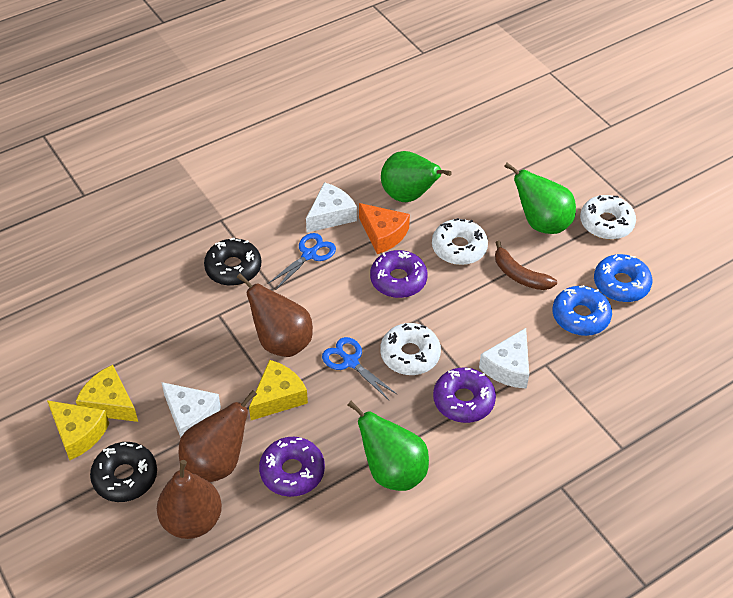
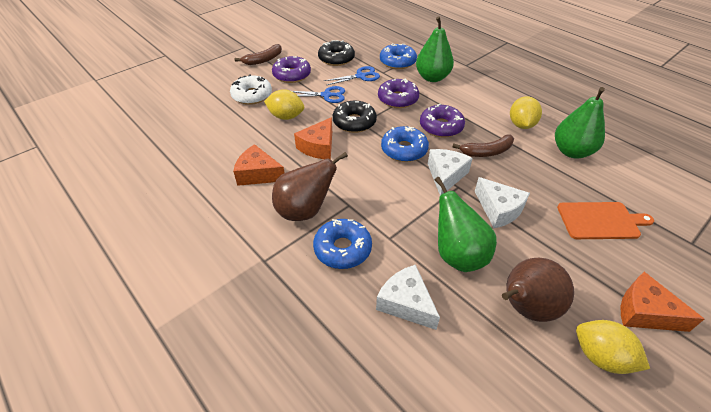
blue donut: 2 -> 3
brown banana: 1 -> 2
brown pear: 3 -> 2
orange cheese: 1 -> 3
orange cutting board: 0 -> 1
white donut: 3 -> 1
yellow cheese: 3 -> 0
yellow lemon: 0 -> 3

